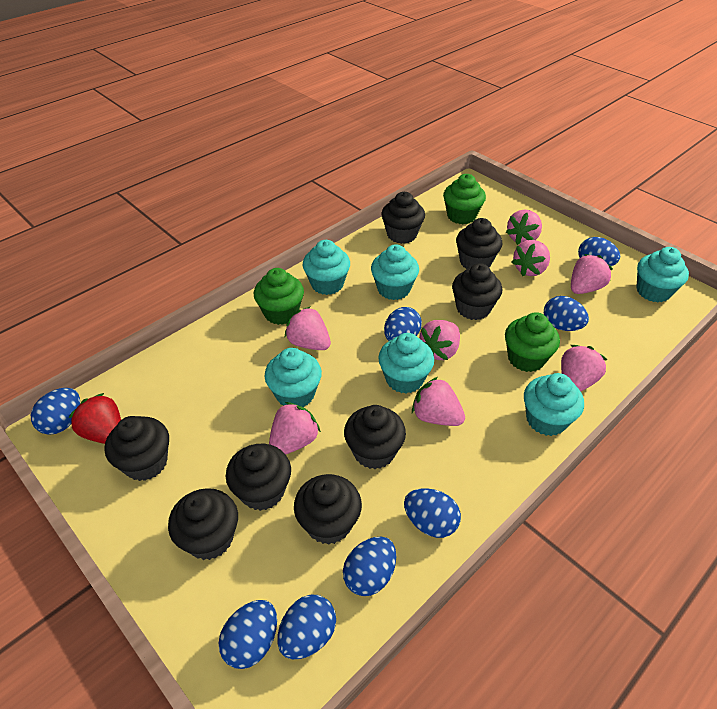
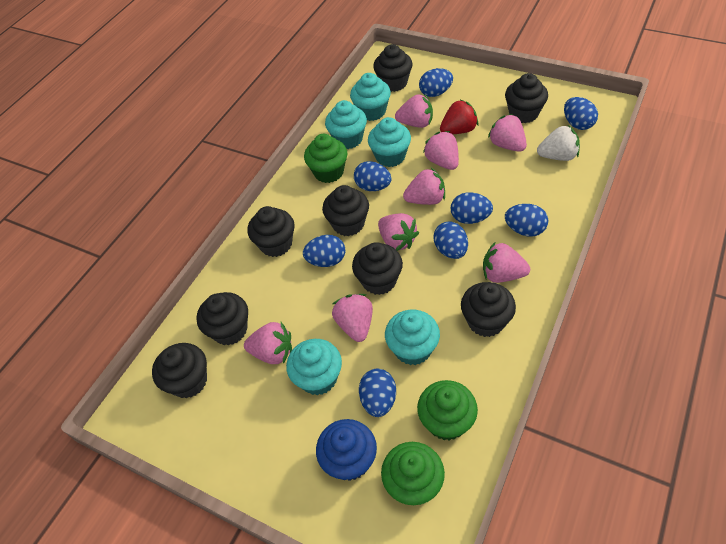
blue cupcake: 0 -> 1
turquoise cupcake: 6 -> 5
white strawberry: 0 -> 1

